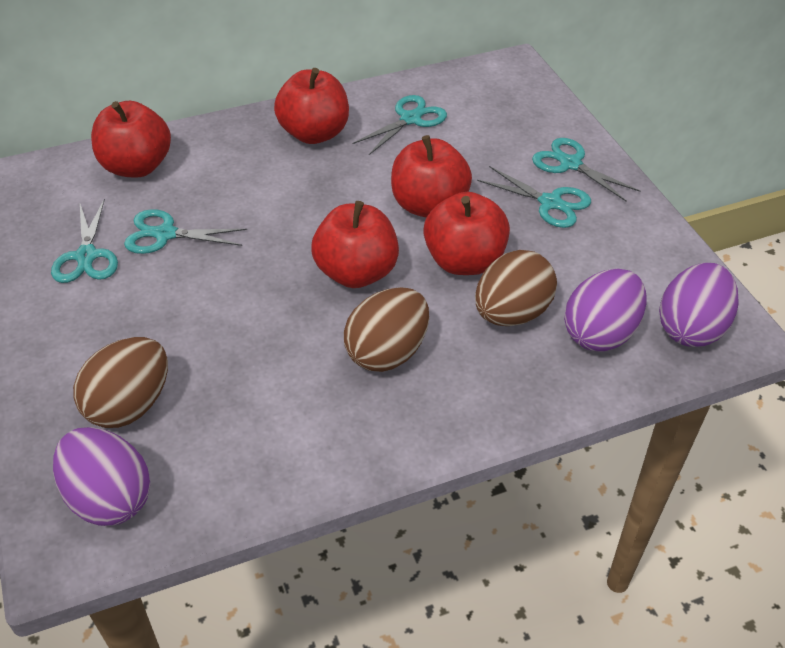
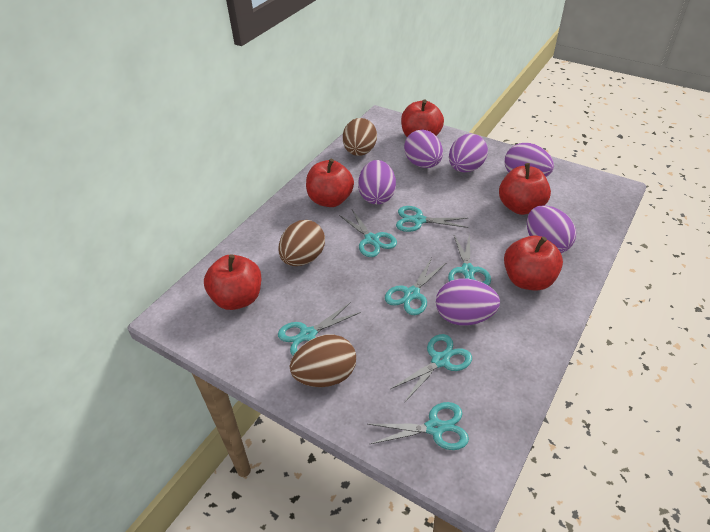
purple egg: 3 -> 6
turquoise scissors: 5 -> 7

